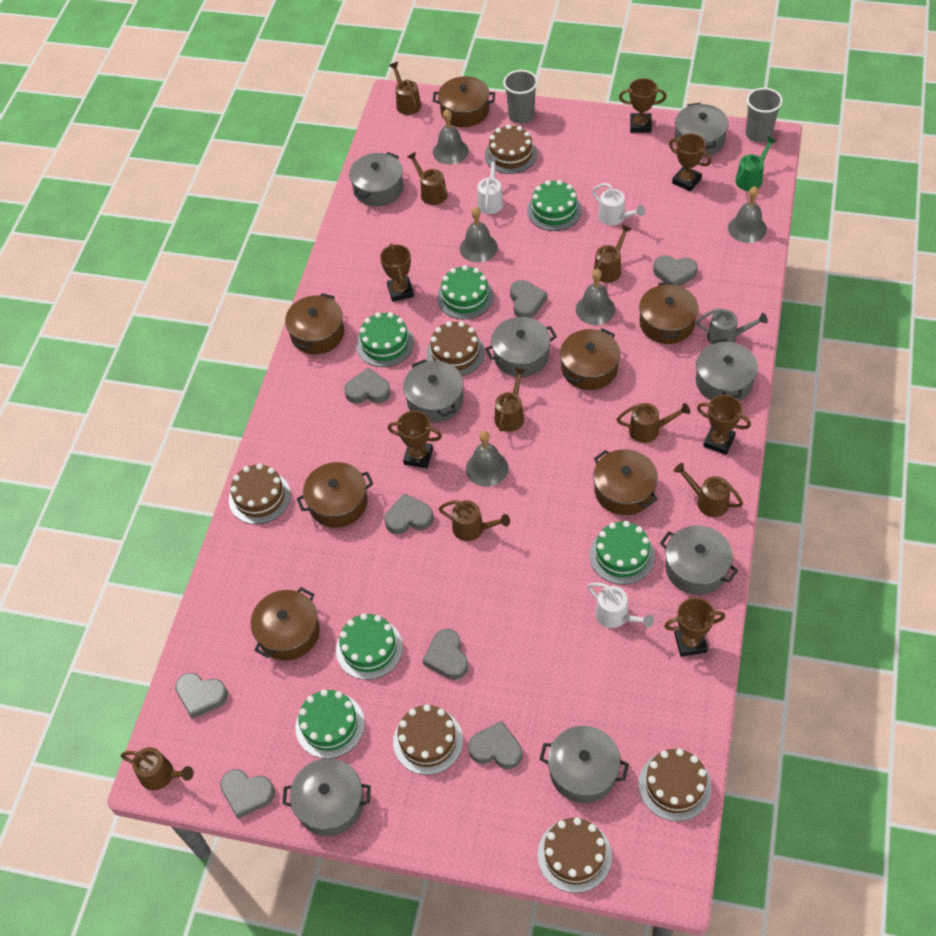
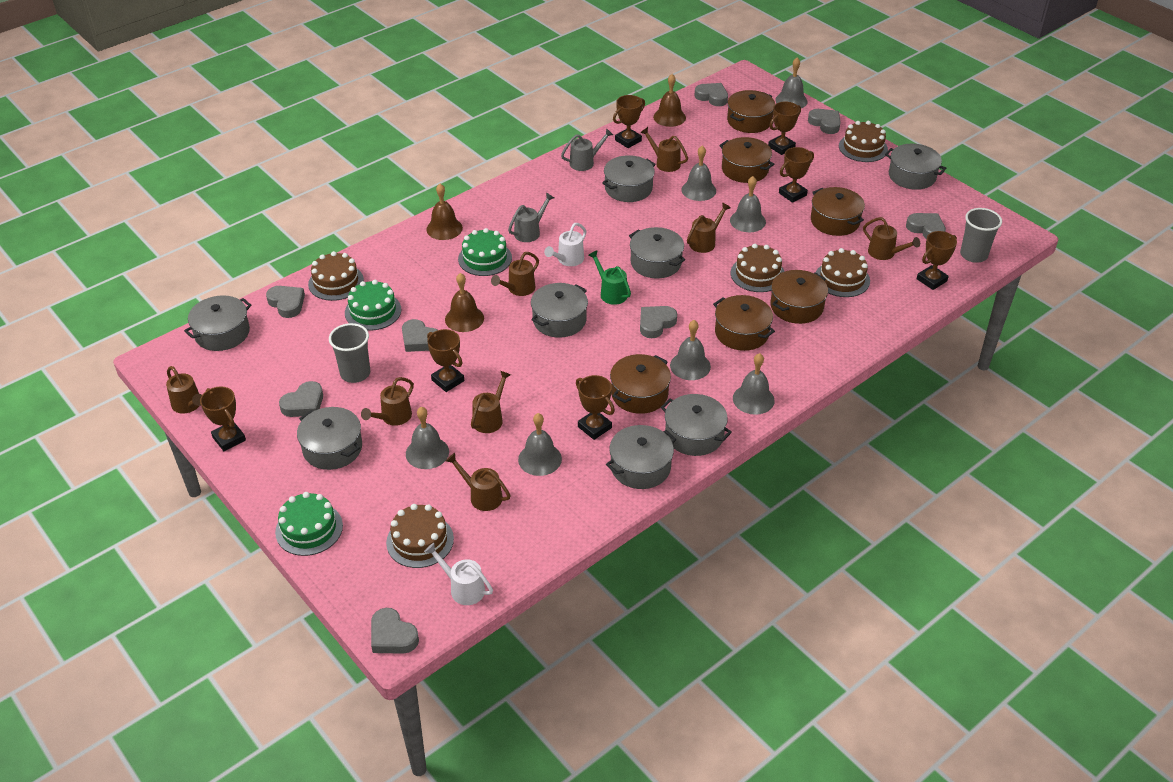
brown bell: 0 -> 3
brown cake: 6 -> 5
brown pot: 7 -> 6
brown trophy: 6 -> 7
green cake: 6 -> 3
grey bell: 5 -> 7
grey watering can: 1 -> 2
white watering can: 3 -> 2

